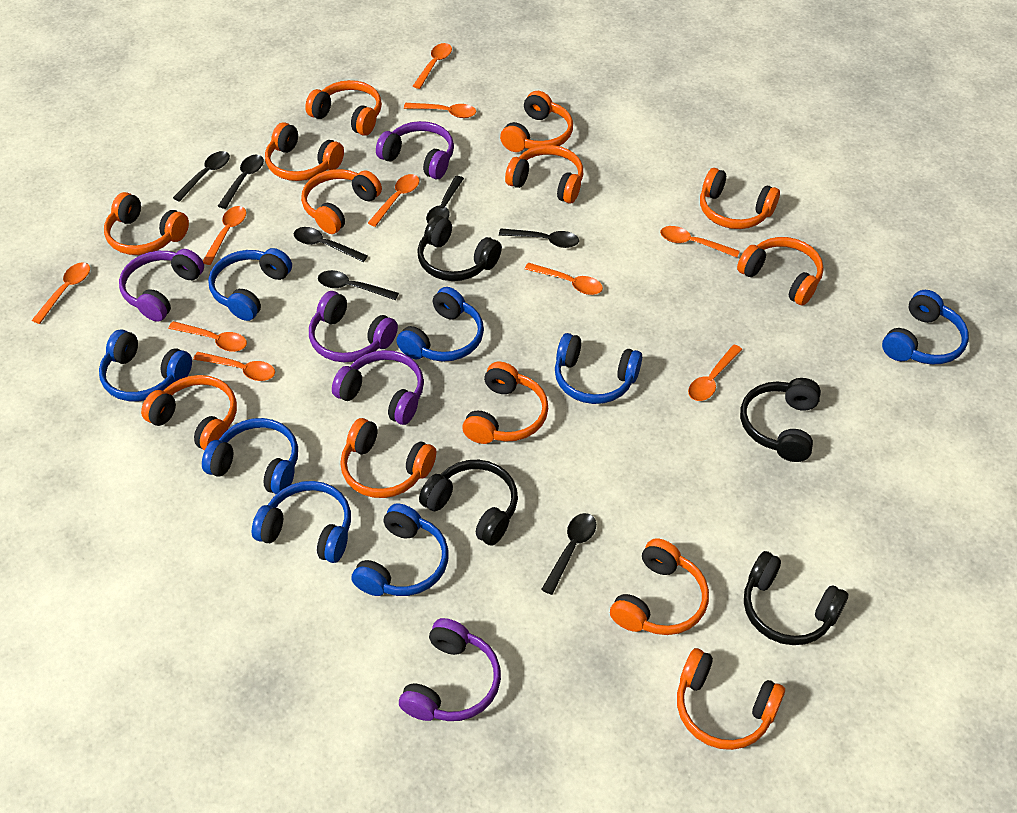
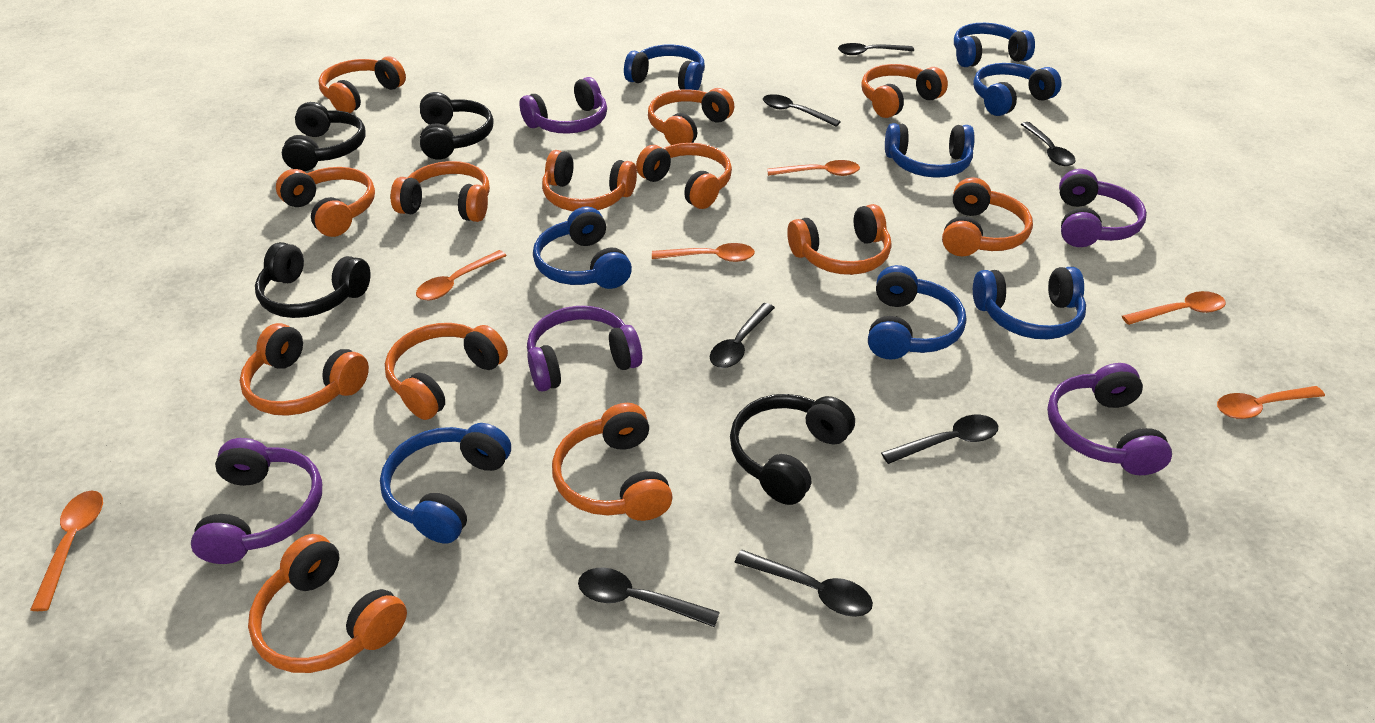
orange spoon: 10 -> 6

